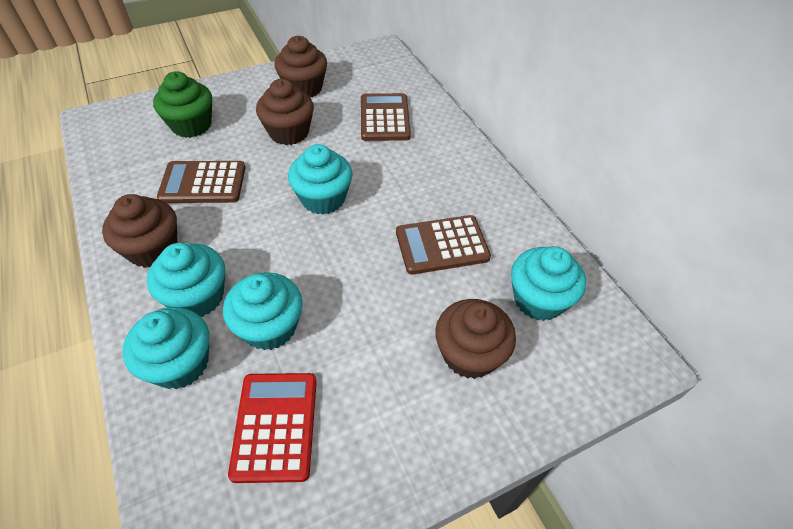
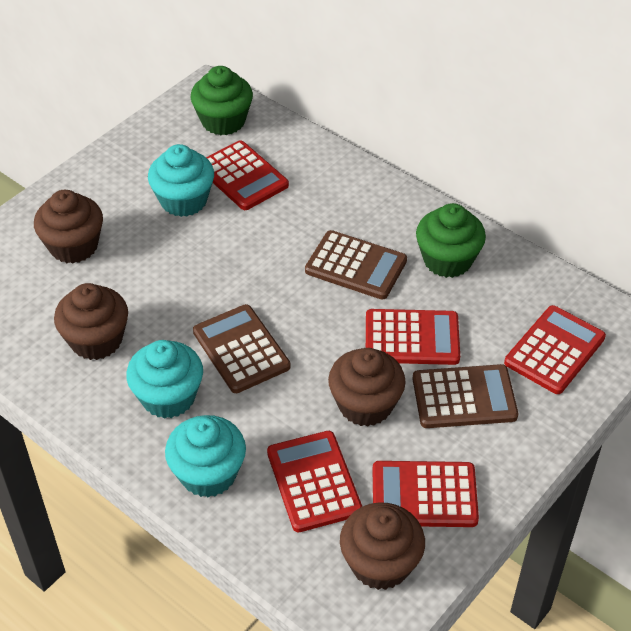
green cupcake: 1 -> 2
red calculator: 1 -> 5
turquoise cupcake: 5 -> 3

